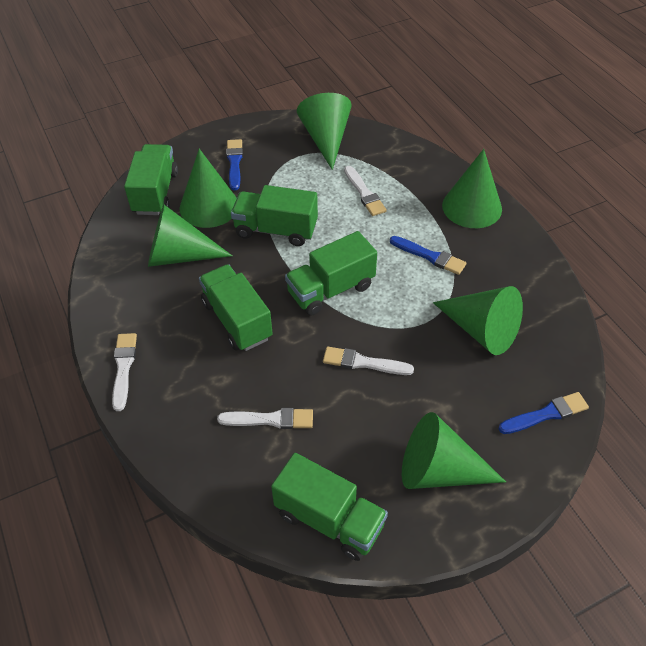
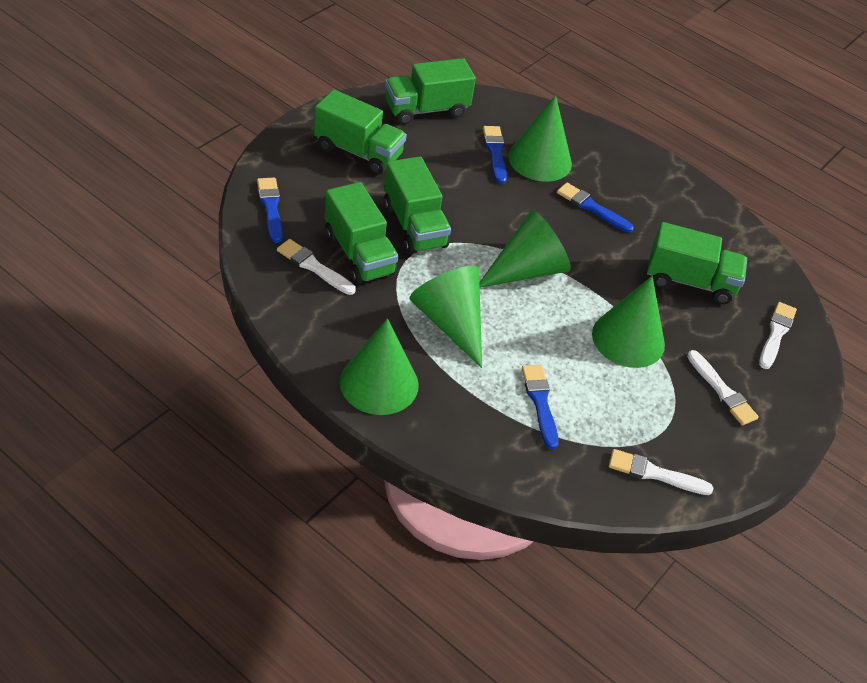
blue brush: 3 -> 4
green cone: 6 -> 5

